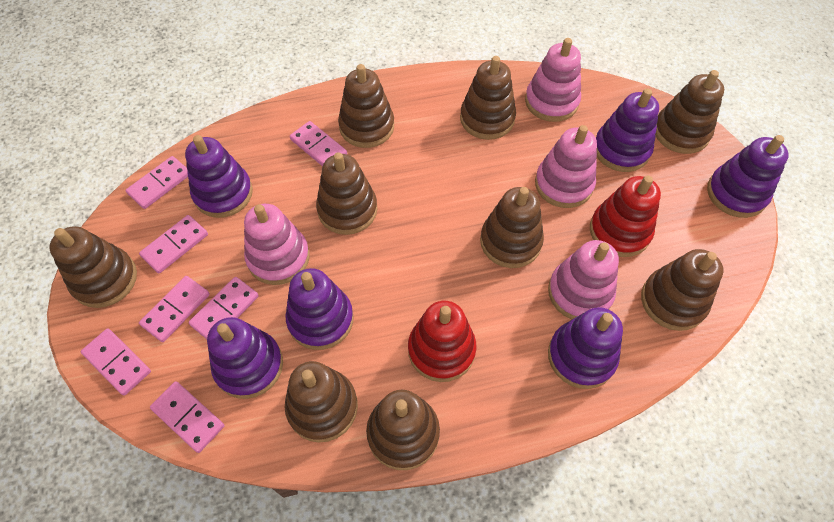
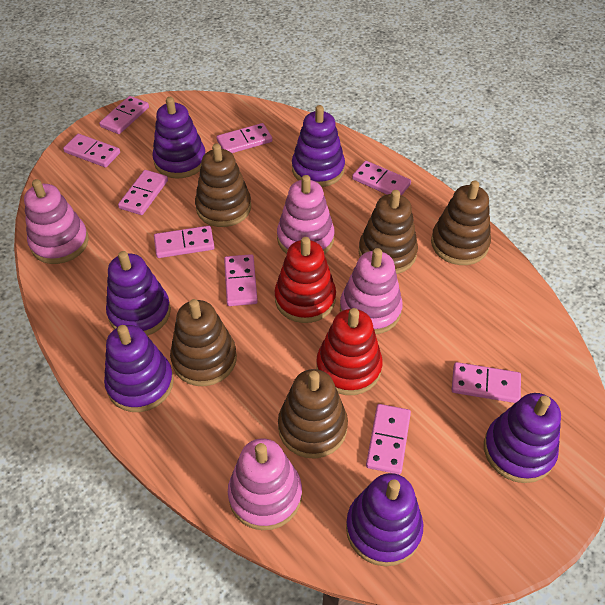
brown stacking toy: 9 -> 5
pink domino: 7 -> 9

